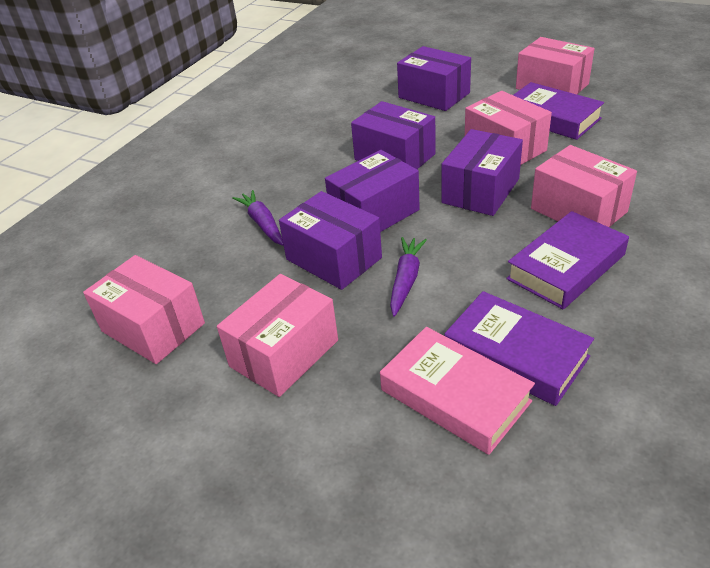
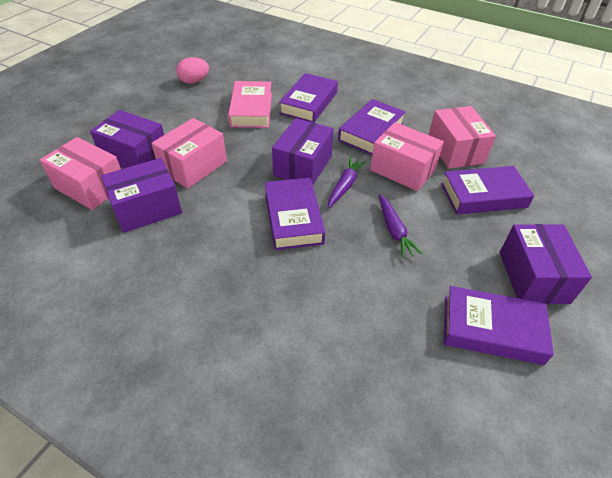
pink box: 5 -> 4
pink egg: 0 -> 1
purple book: 3 -> 5
purple box: 5 -> 4

